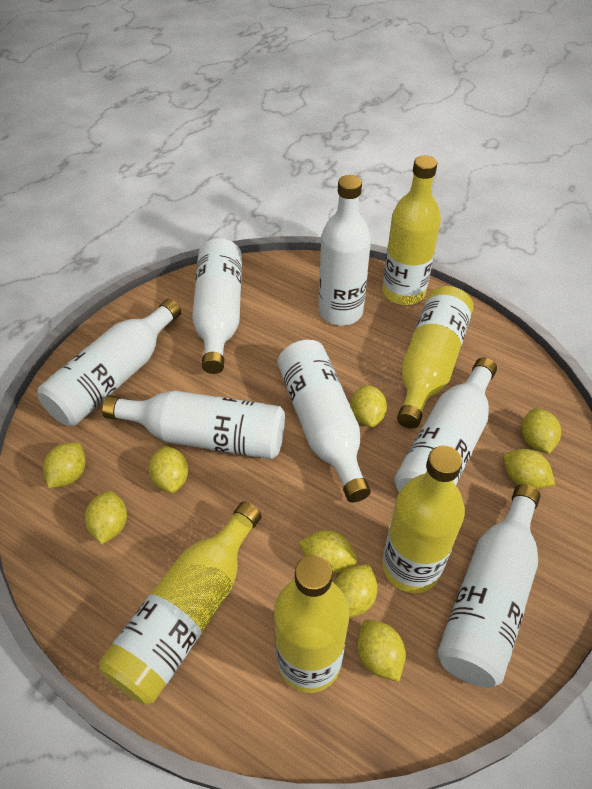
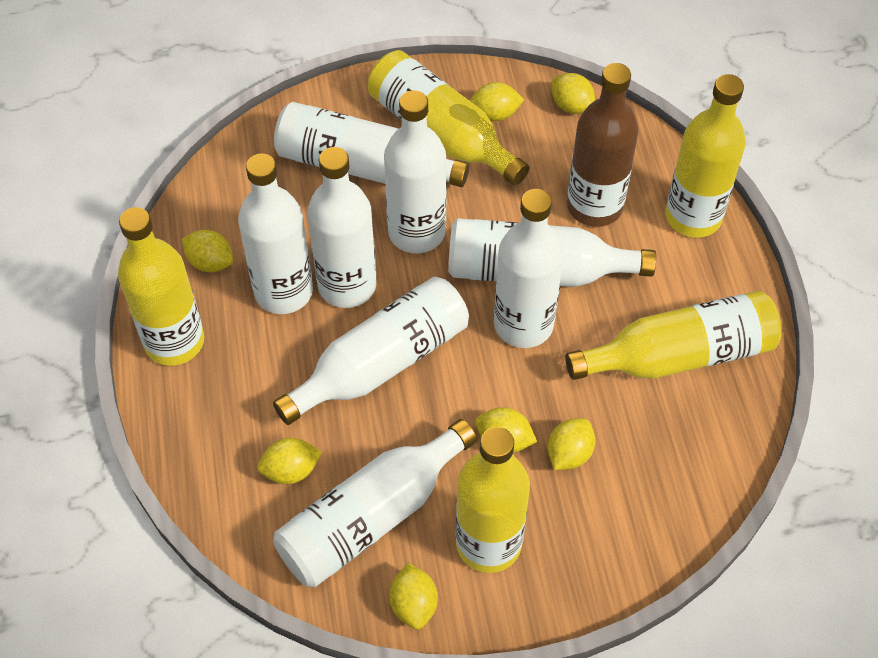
brown bottle: 0 -> 1
white bottle: 7 -> 8
yellow lemon: 9 -> 7

